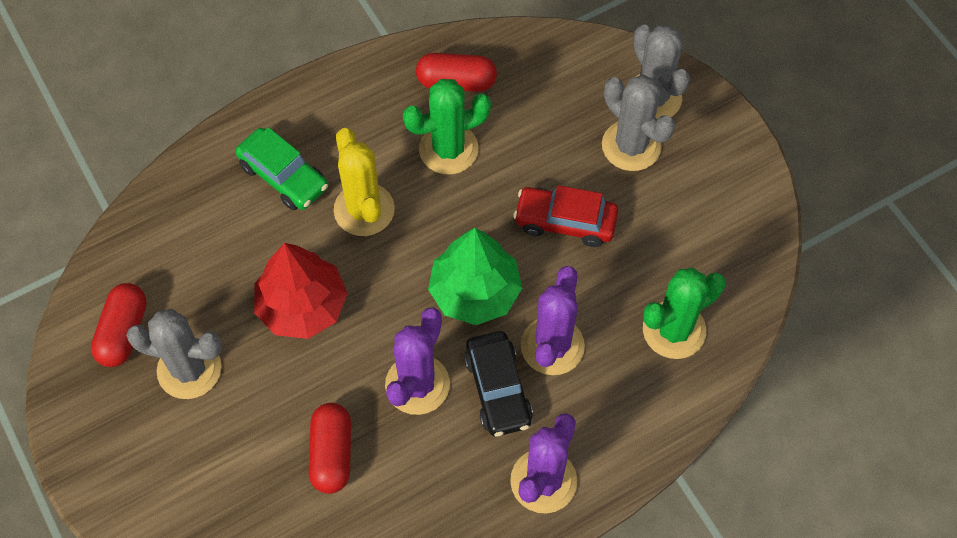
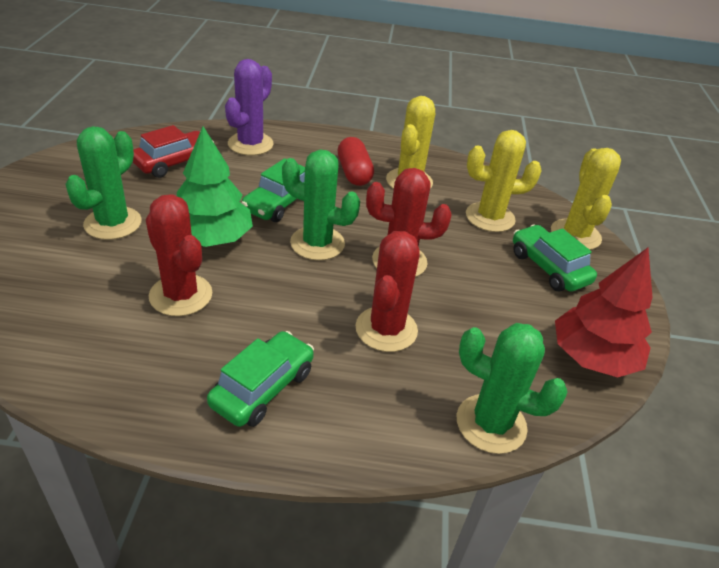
black car: 1 -> 0
green cactus: 2 -> 3
green car: 1 -> 3
grey cactus: 3 -> 0
purple cactus: 3 -> 1
red cactus: 0 -> 3
red capsule: 3 -> 1
yellow cactus: 1 -> 3

